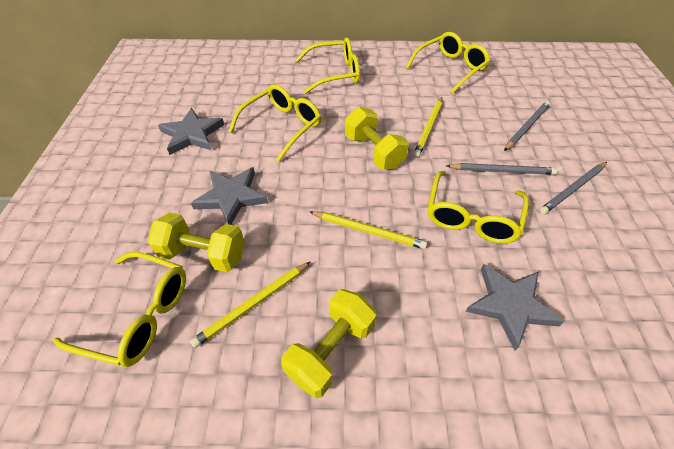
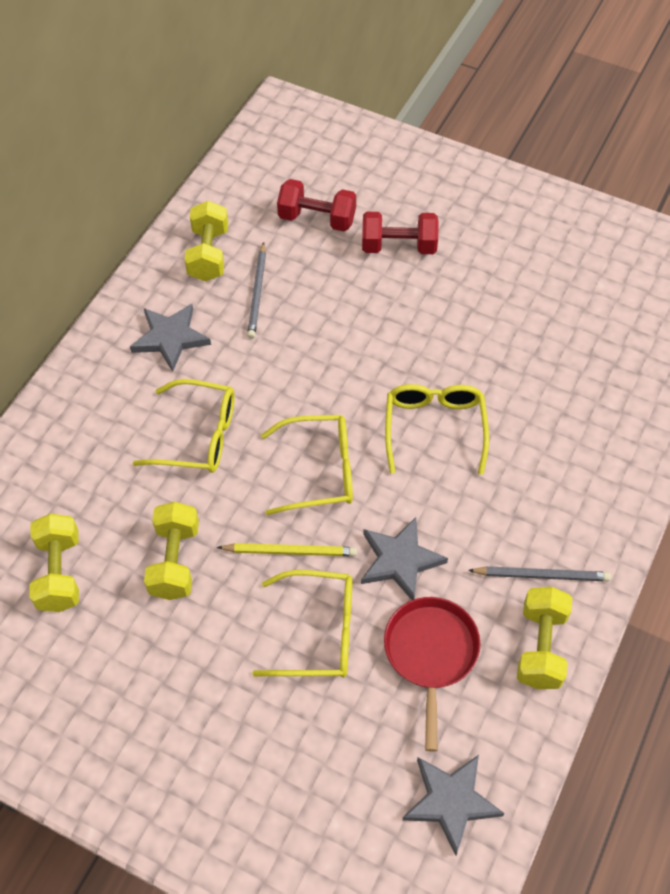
grey pencil: 3 -> 2
red dumbbell: 0 -> 2
red pan: 0 -> 1
yellow dumbbell: 3 -> 4
yellow glasses: 5 -> 4
yellow pencil: 3 -> 1

